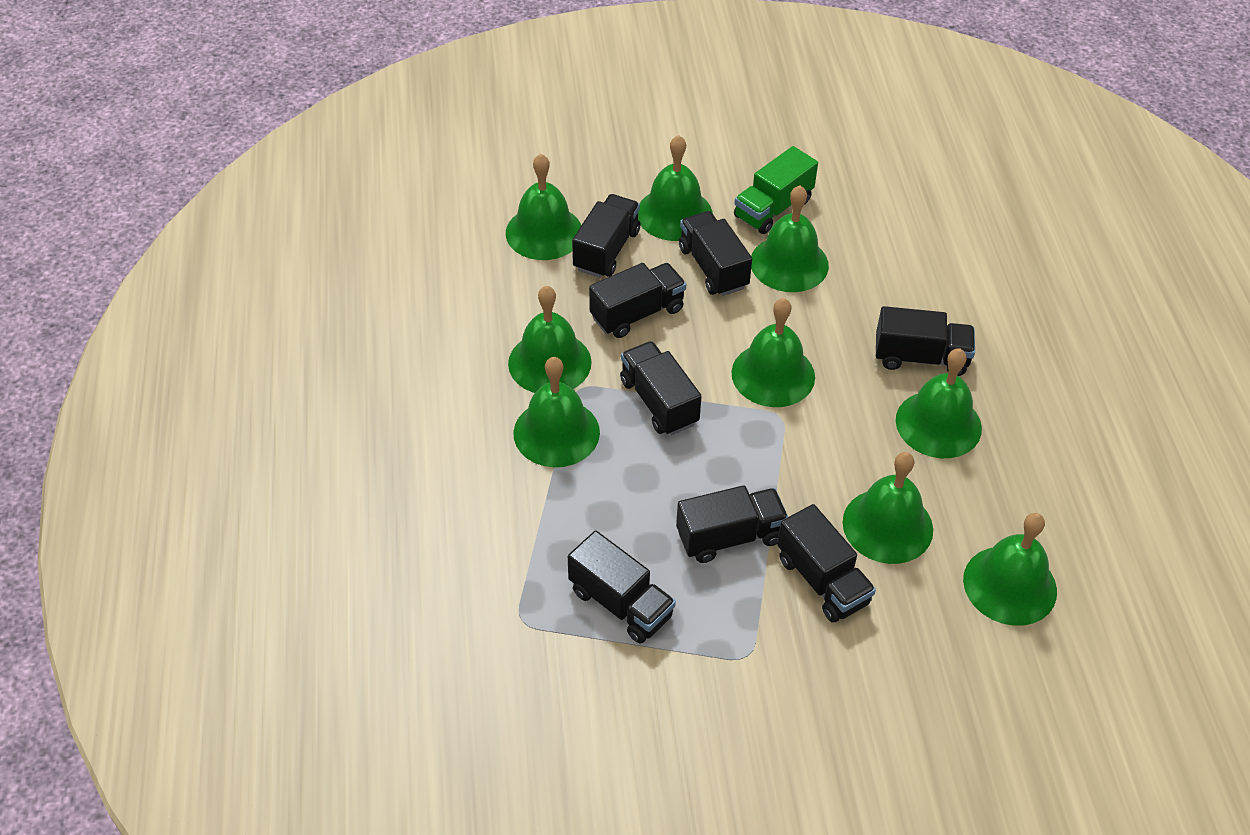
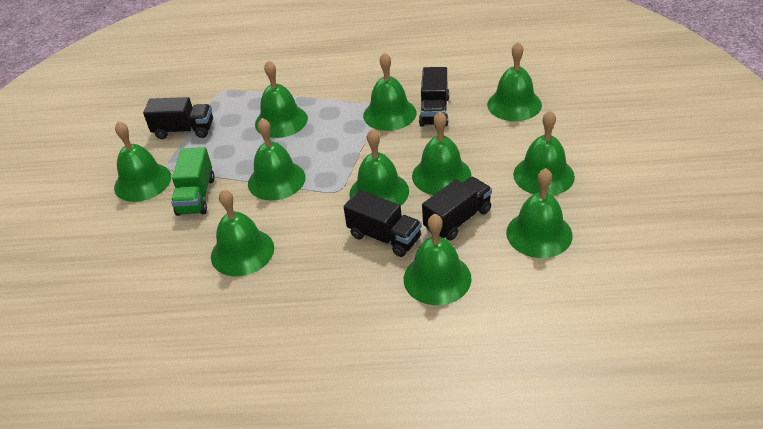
black truck: 8 -> 4
green bell: 9 -> 11

